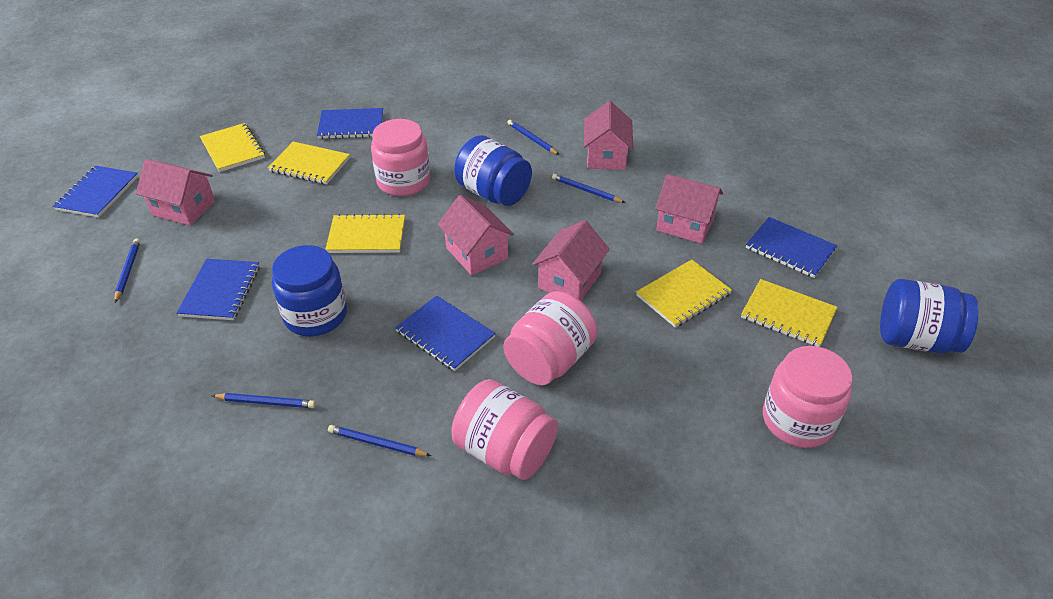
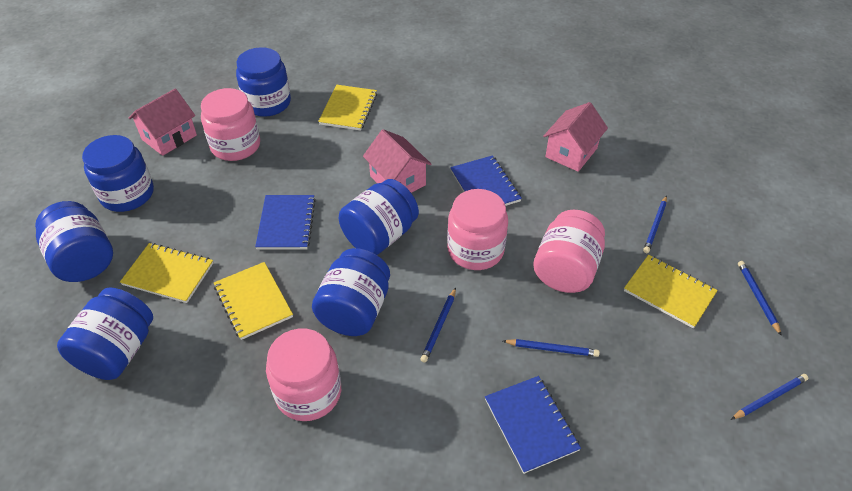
blue jar: 3 -> 6
blue notebook: 5 -> 3
pink house: 5 -> 3
yellow notebook: 5 -> 4

